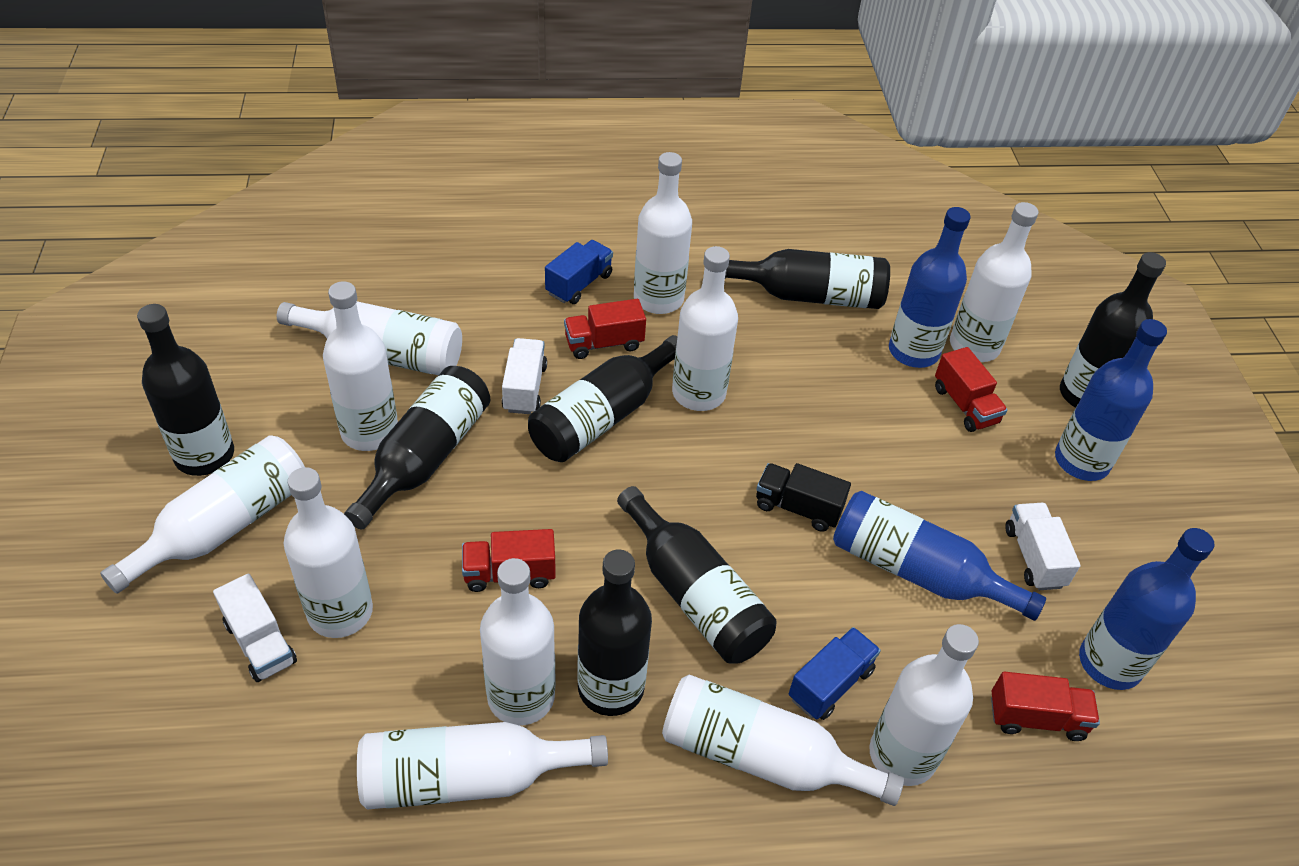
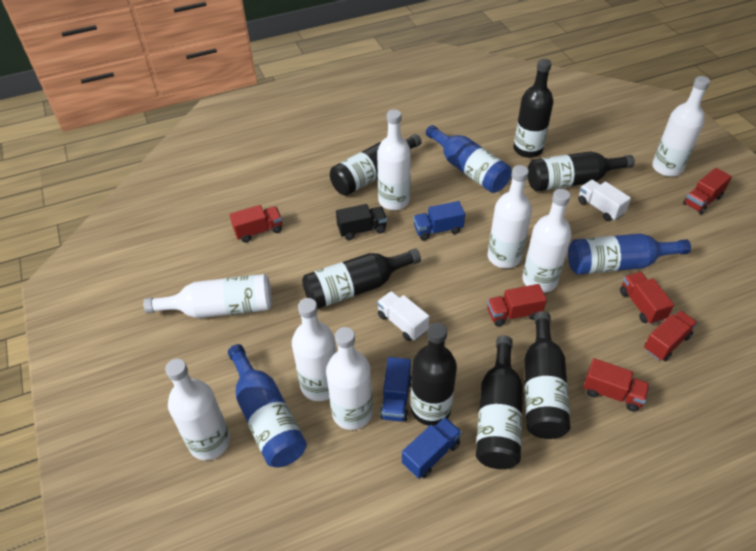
blue bottle: 4 -> 3
blue truck: 2 -> 3
red truck: 4 -> 6
white bottle: 11 -> 8
white truck: 3 -> 2

